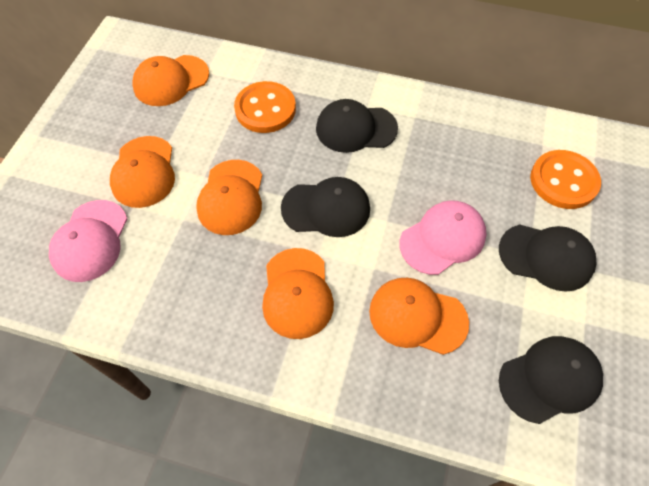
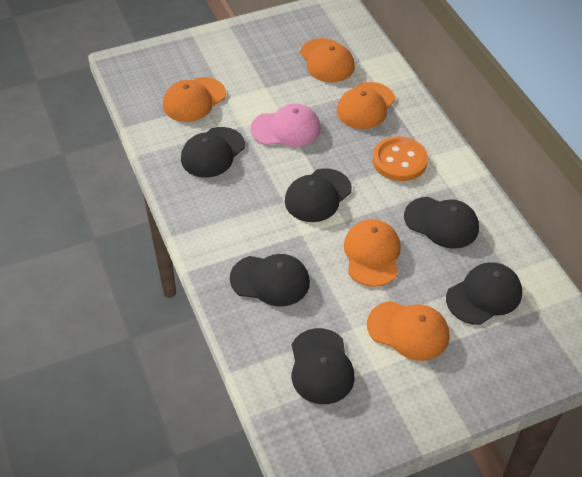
black cap: 4 -> 6
orange button: 2 -> 1
pink cap: 2 -> 1

